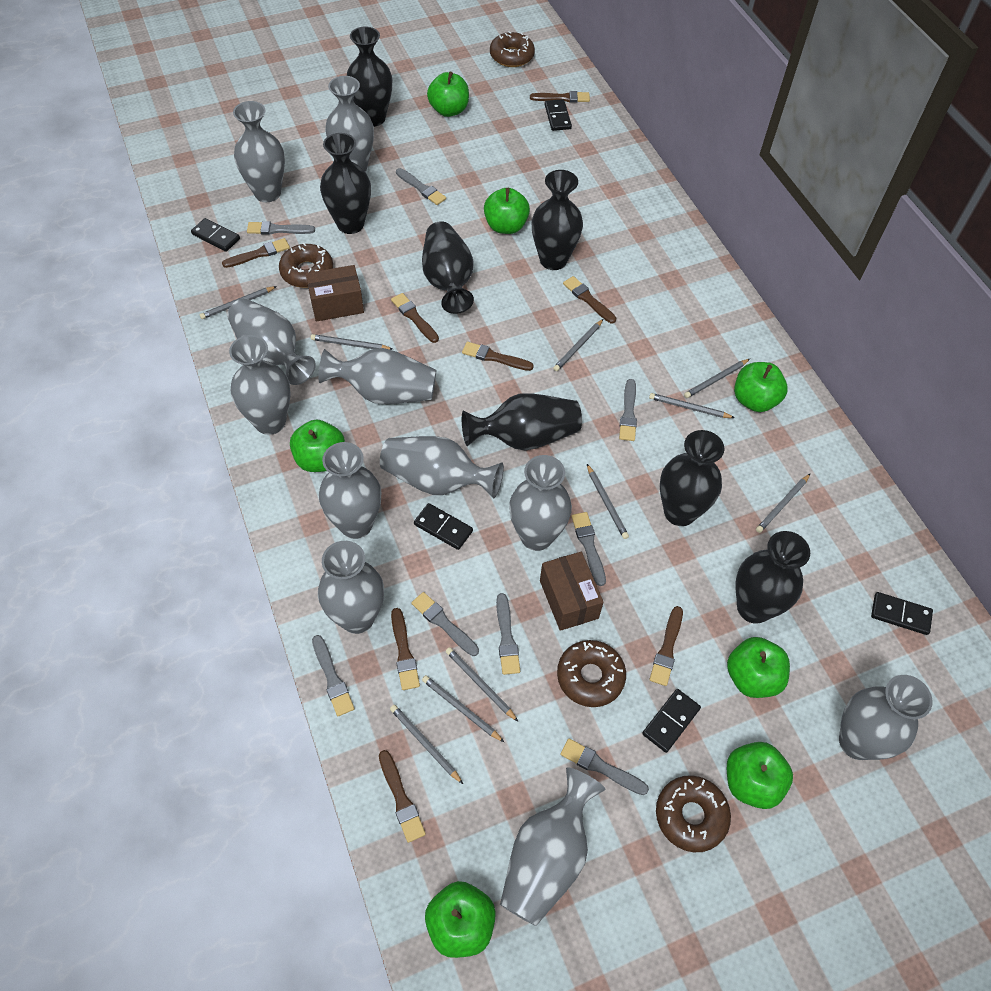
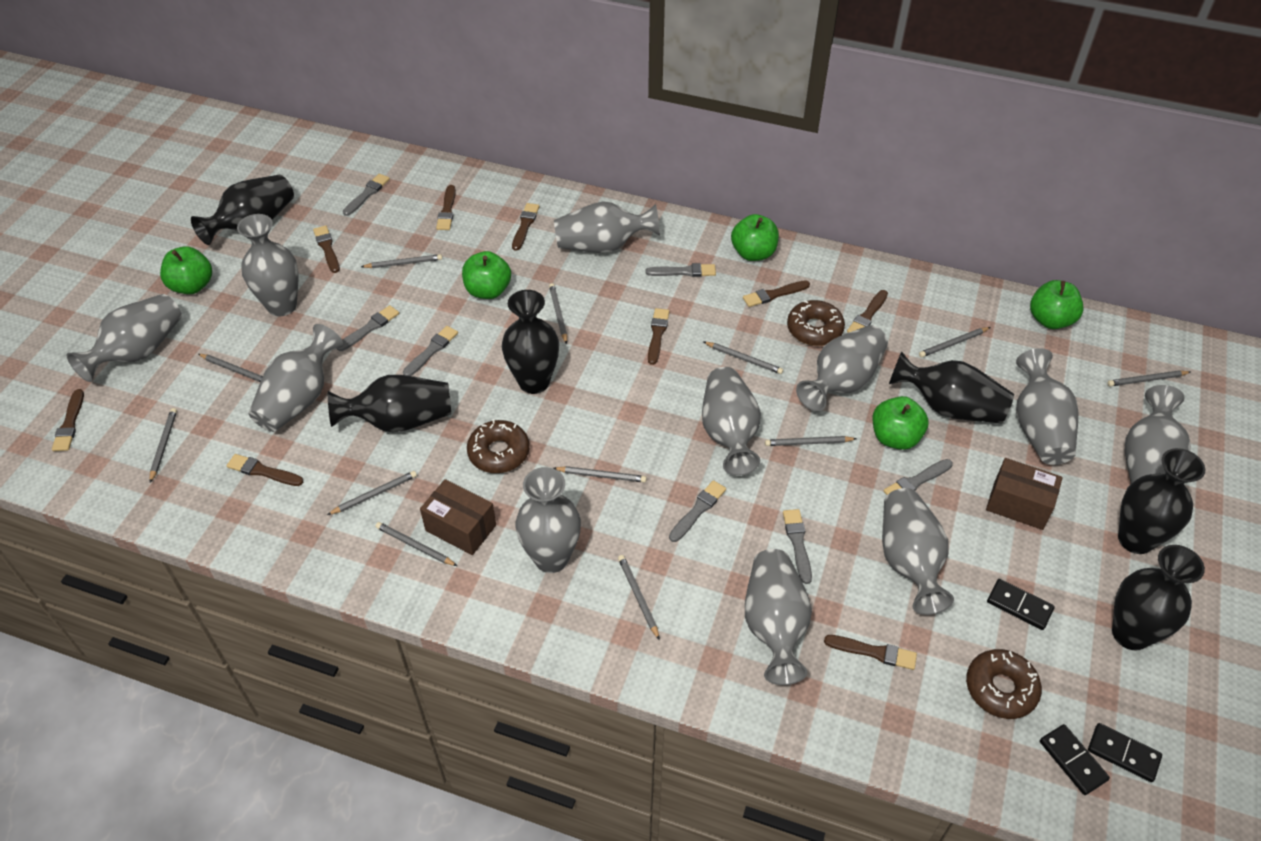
black domino: 5 -> 3
black vase: 7 -> 6
brown brush: 8 -> 9
brown donut: 4 -> 3
green apple: 7 -> 5
grey brush: 8 -> 7
grey pencil: 10 -> 12

